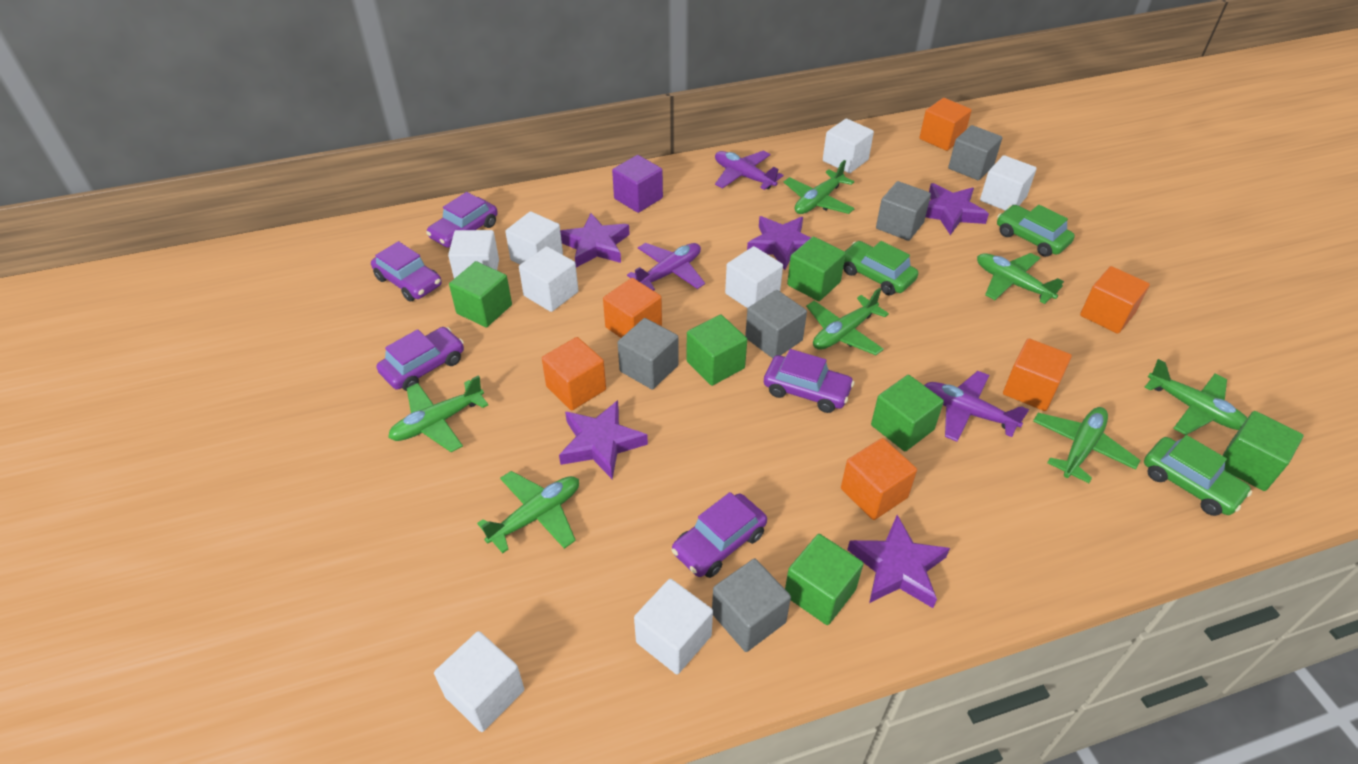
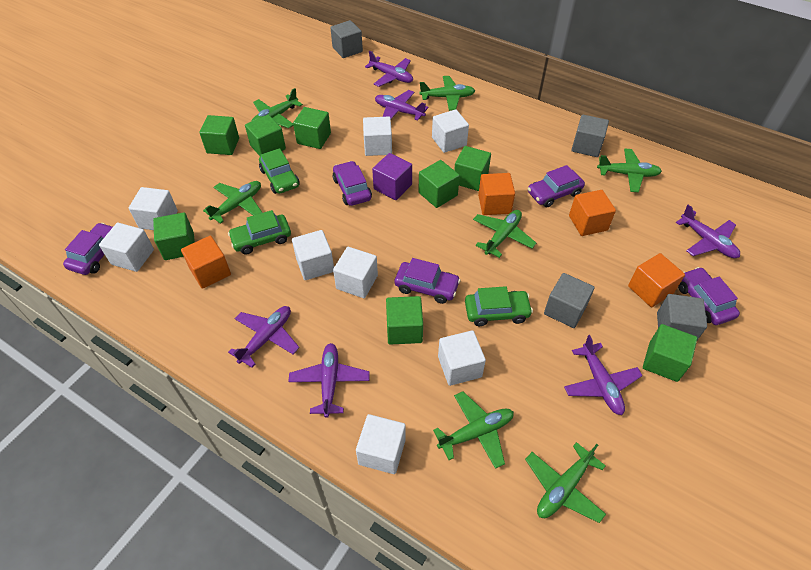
green cube: 6 -> 8
grey cube: 5 -> 4
orange cube: 6 -> 4
purple plane: 3 -> 6
purple star: 5 -> 0

